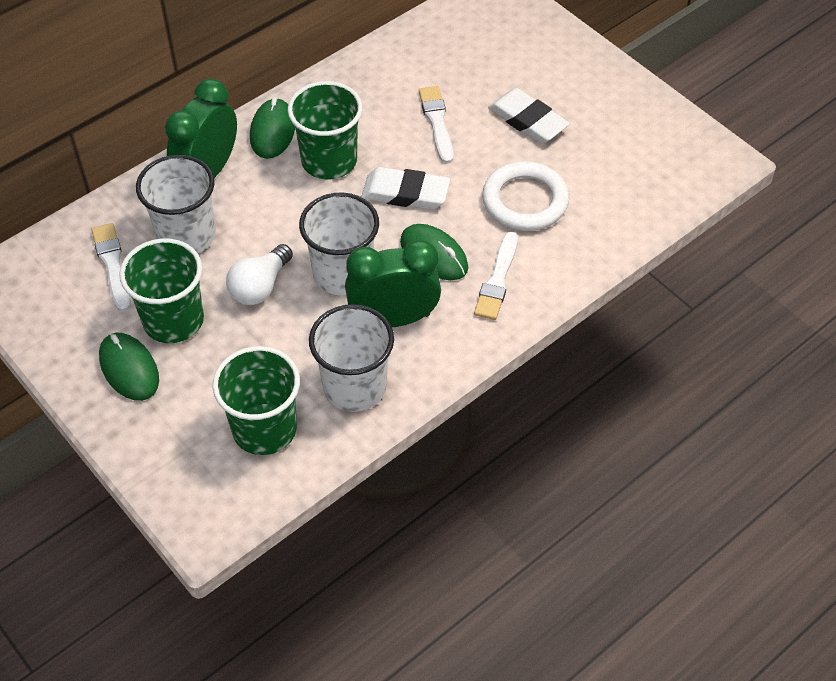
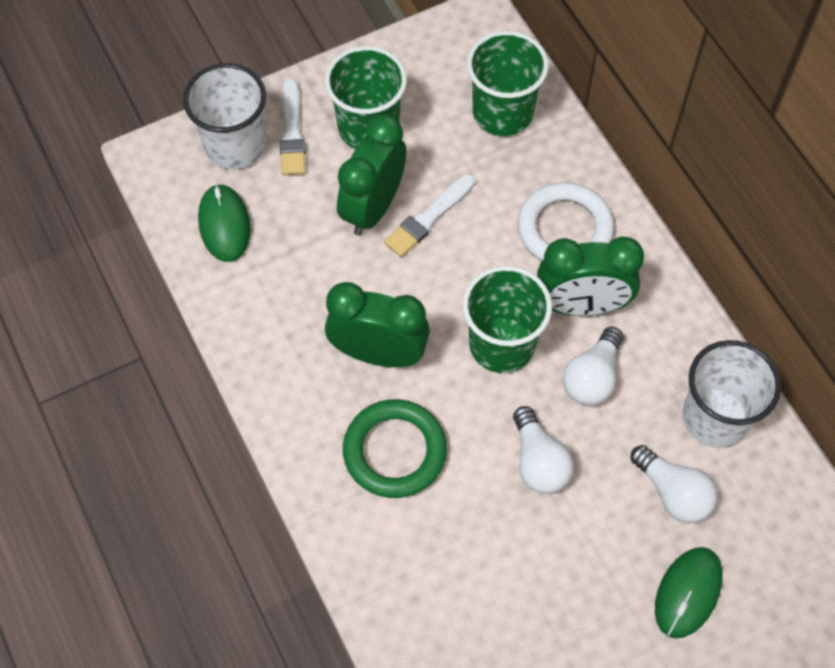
green clock: 2 -> 3
green mouse: 3 -> 2
green ring: 0 -> 1
white brush: 3 -> 2
white cup: 3 -> 2
white eraser: 2 -> 0
white light bulb: 1 -> 3

